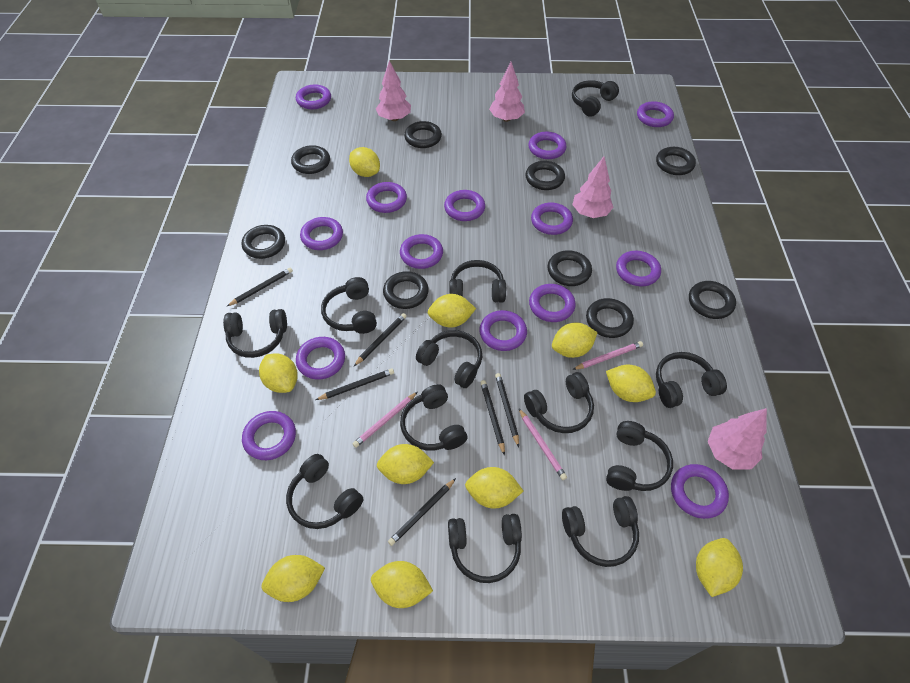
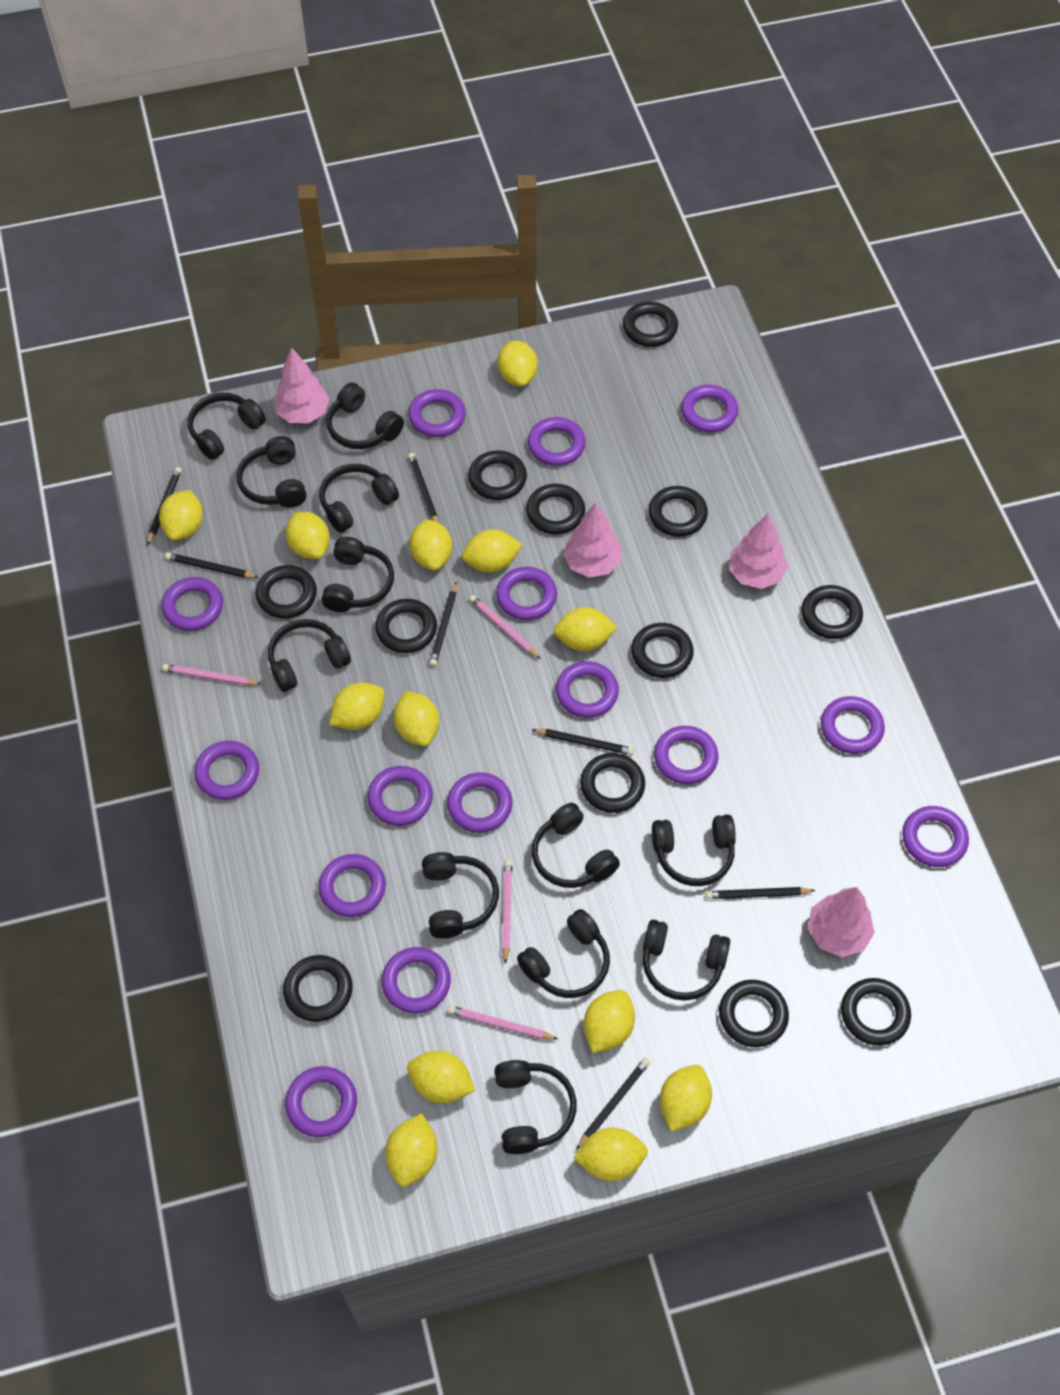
black pencil: 6 -> 7
black ring: 9 -> 12
pink pencil: 3 -> 4
purple ring: 14 -> 15
yellow lemon: 10 -> 13

